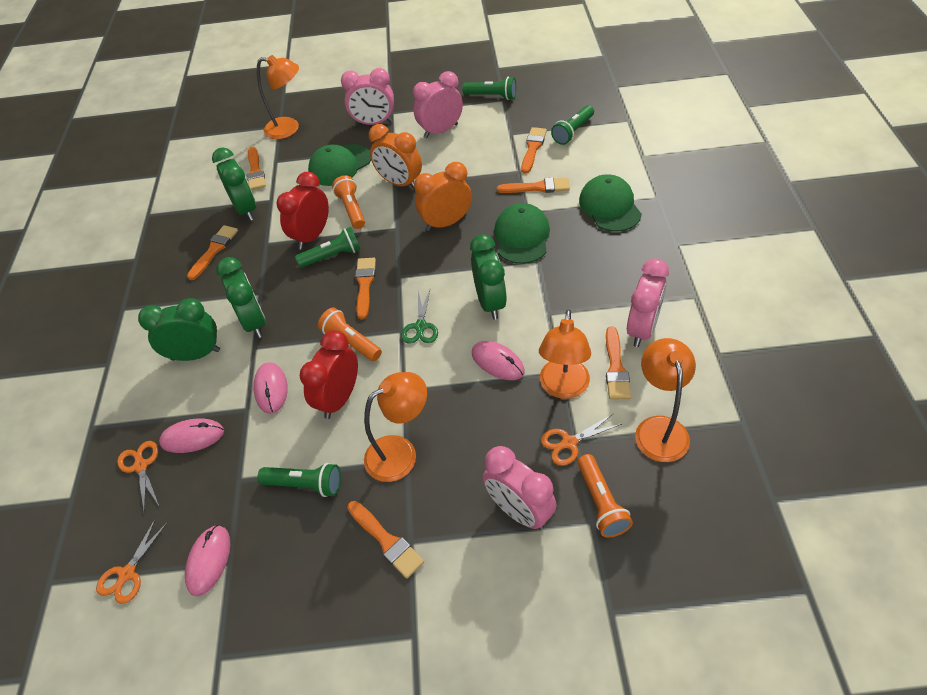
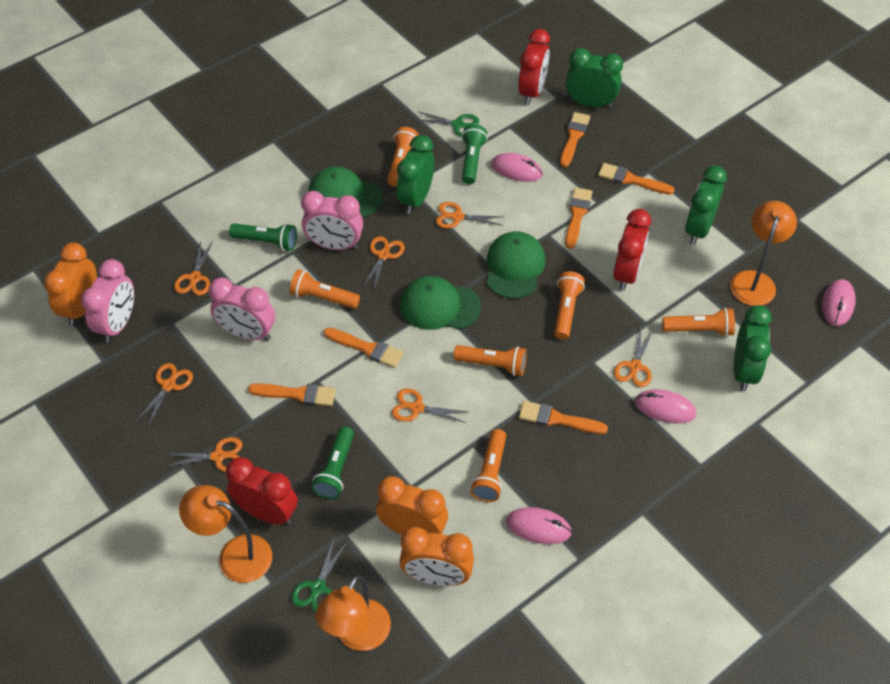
green flashlight: 4 -> 3
green scissors: 1 -> 2
orange brush: 7 -> 6
orange clock: 2 -> 3
orange flashlight: 3 -> 6
orange lamp: 4 -> 3
orange scissors: 3 -> 7
pink clock: 4 -> 3
red clock: 2 -> 3

